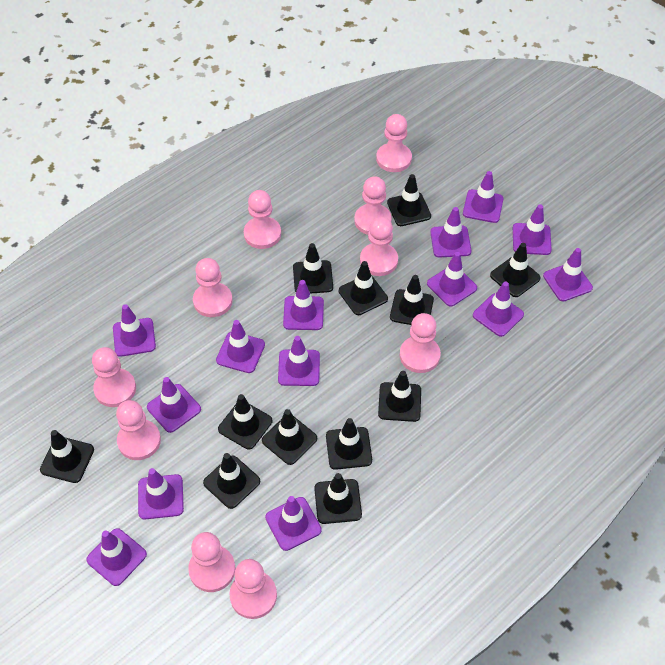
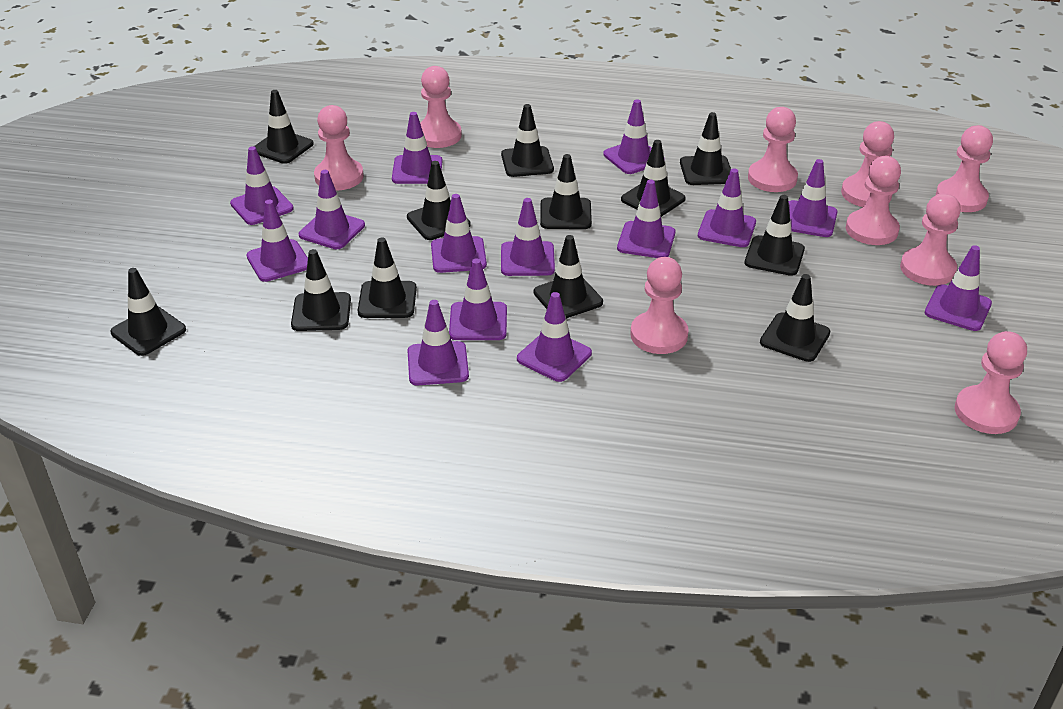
pink pawn: 10 -> 9

